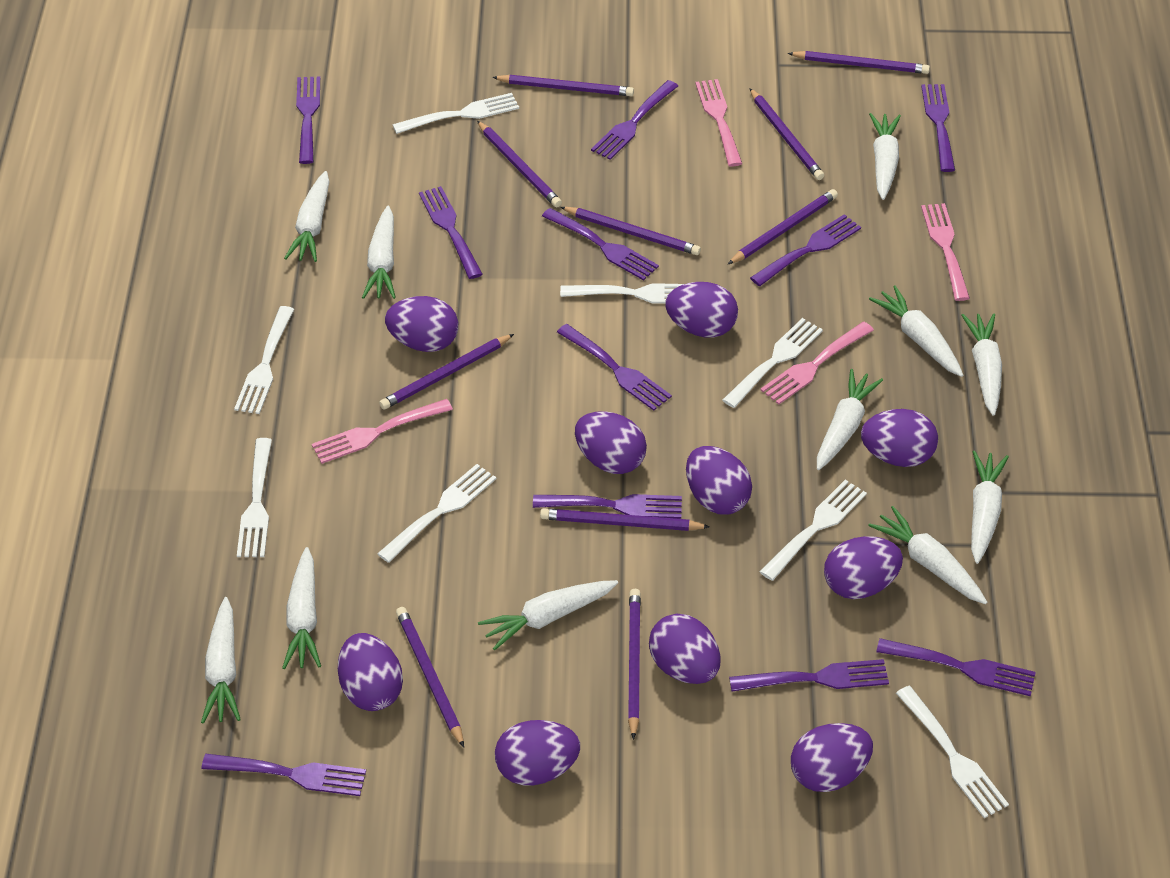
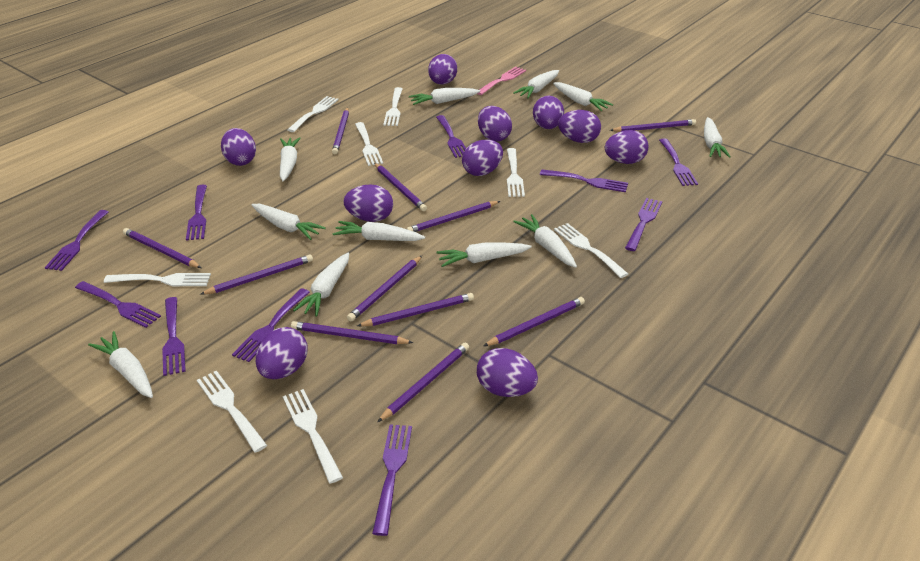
pink fork: 4 -> 1
purple fork: 11 -> 10
purple pencil: 10 -> 11

